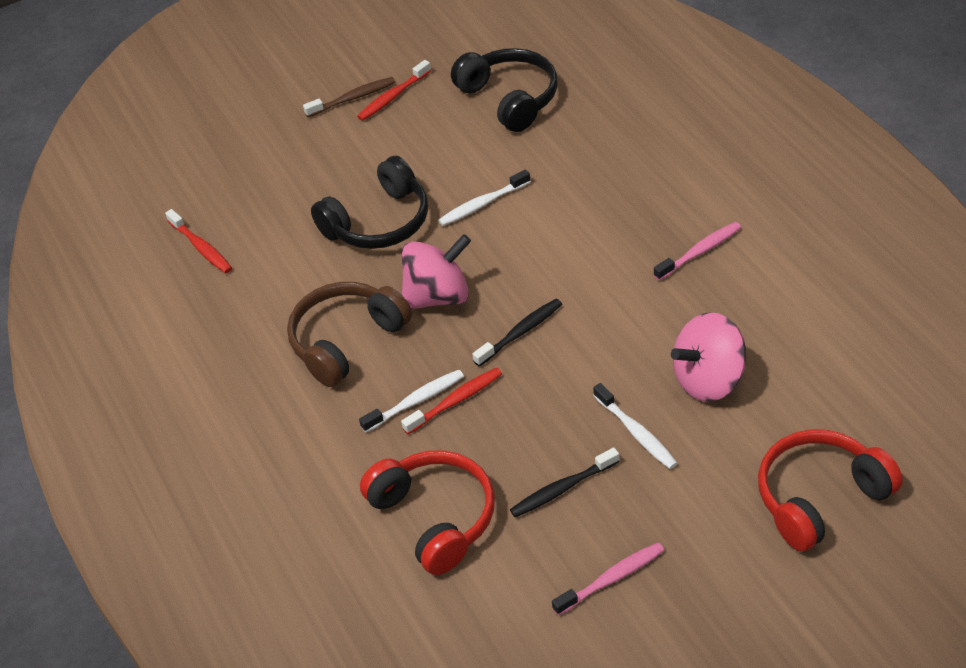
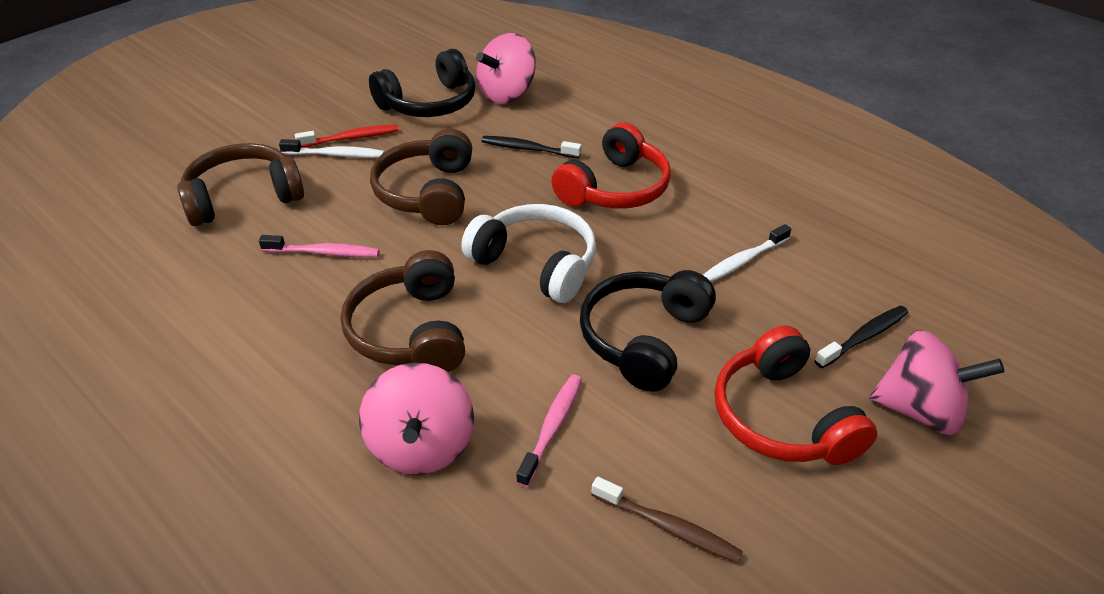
brown headphones: 1 -> 3
pink spinning top: 2 -> 3
red toothbrush: 3 -> 1
white headphones: 0 -> 1
white toothbrush: 3 -> 2

